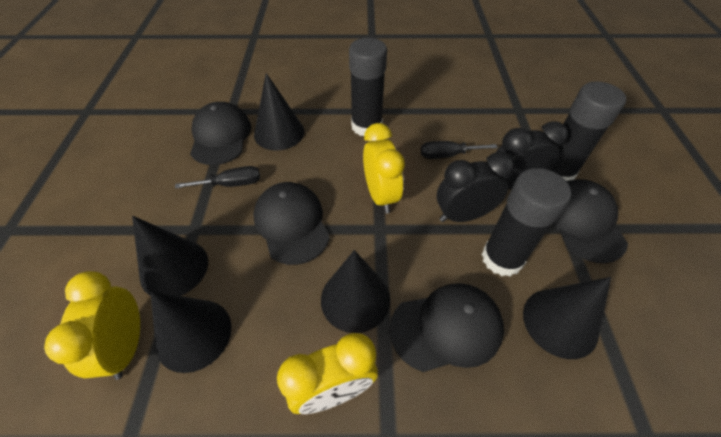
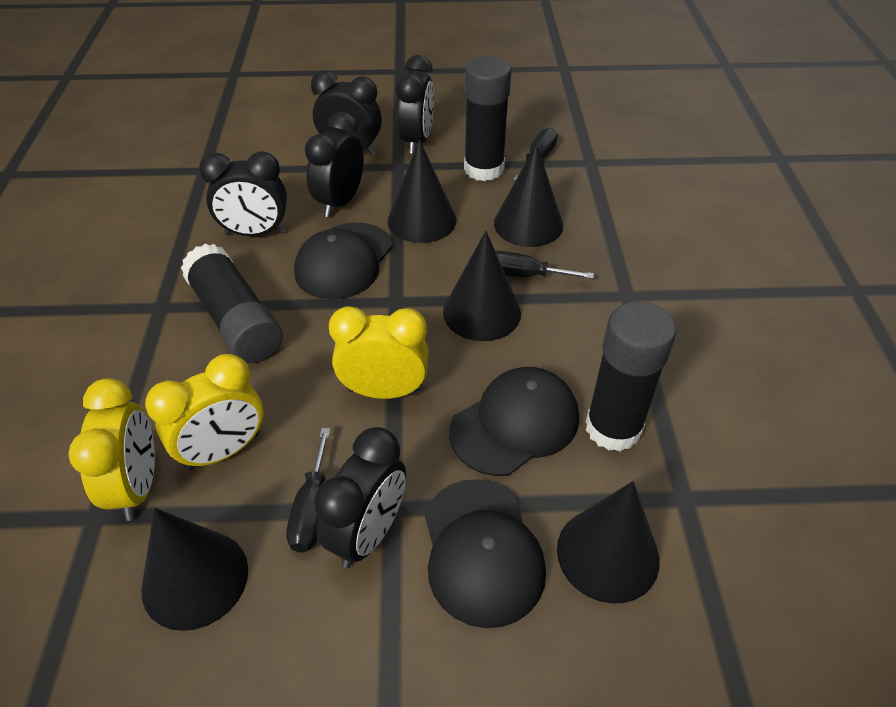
black cap: 4 -> 3
black clock: 2 -> 5
black screwdriver: 2 -> 3

